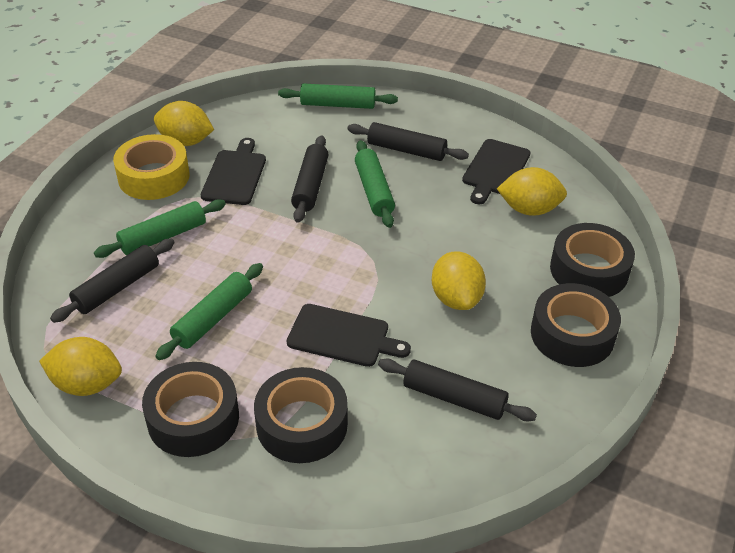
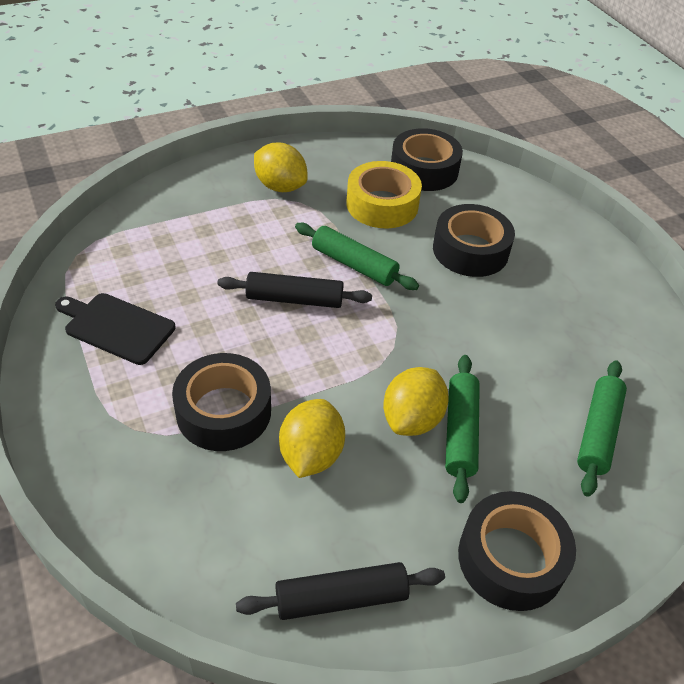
black cutting board: 3 -> 1
black rolling pin: 4 -> 2
green rolling pin: 4 -> 3
yellow lemon: 4 -> 3

